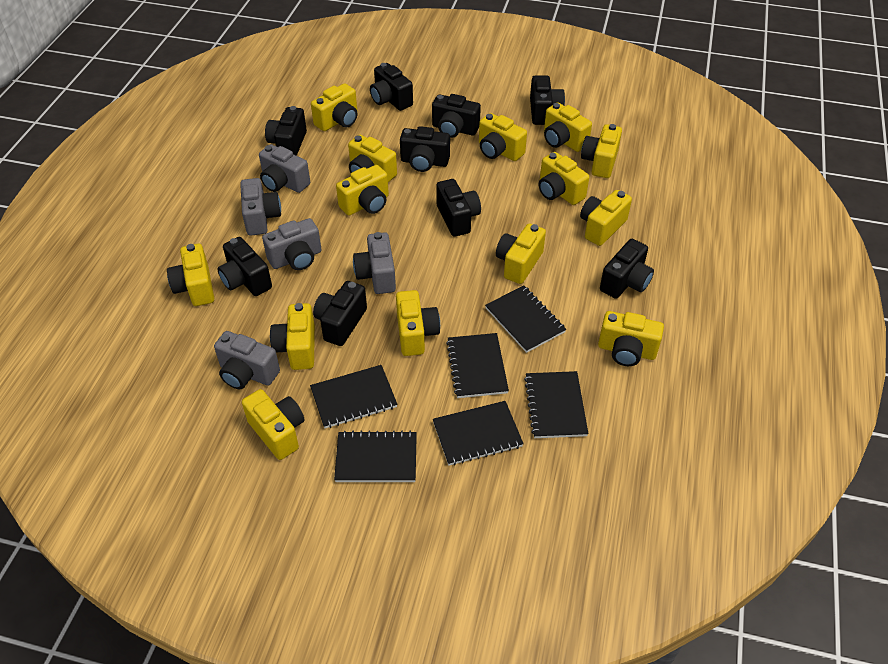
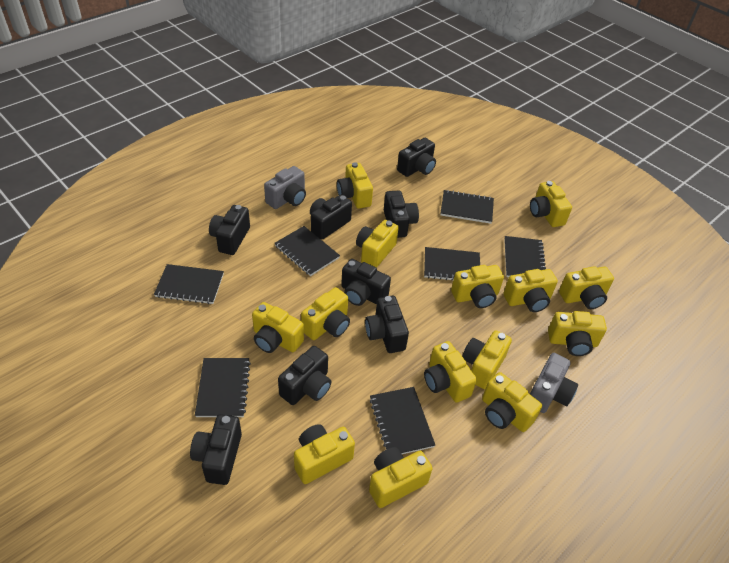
black camera: 9 -> 8
black notebook: 6 -> 7
grey camera: 5 -> 2

